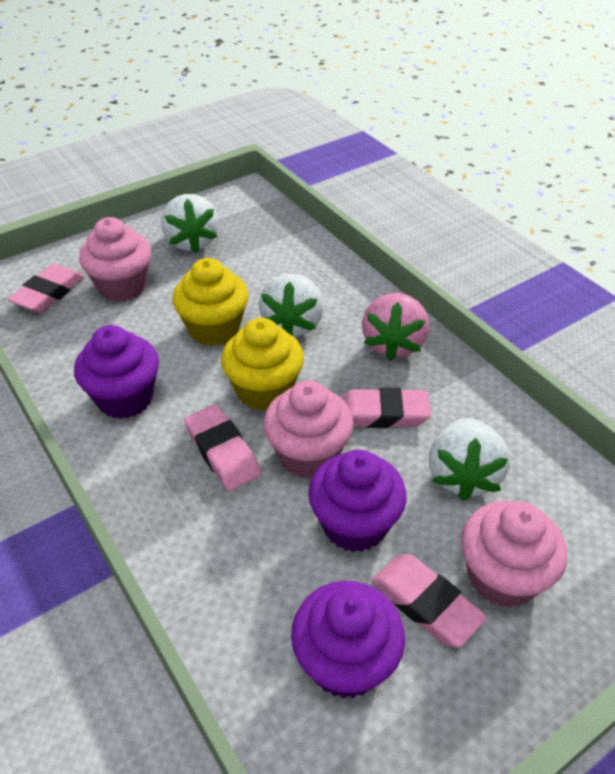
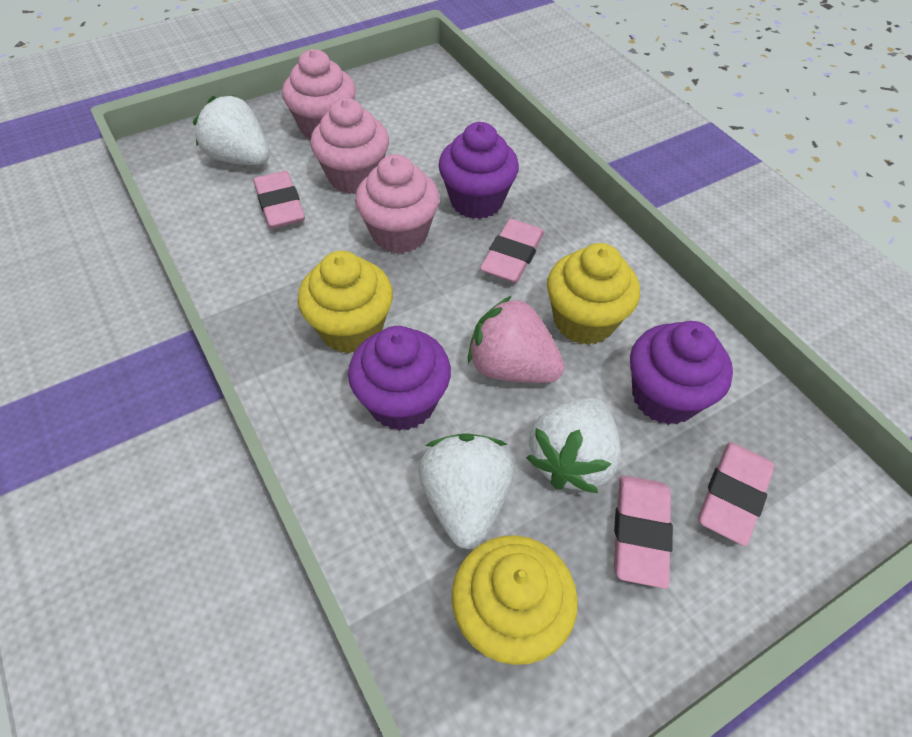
yellow cupcake: 2 -> 3

